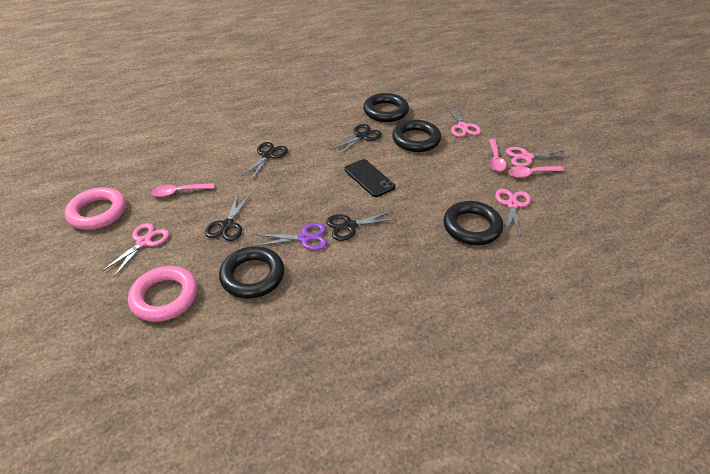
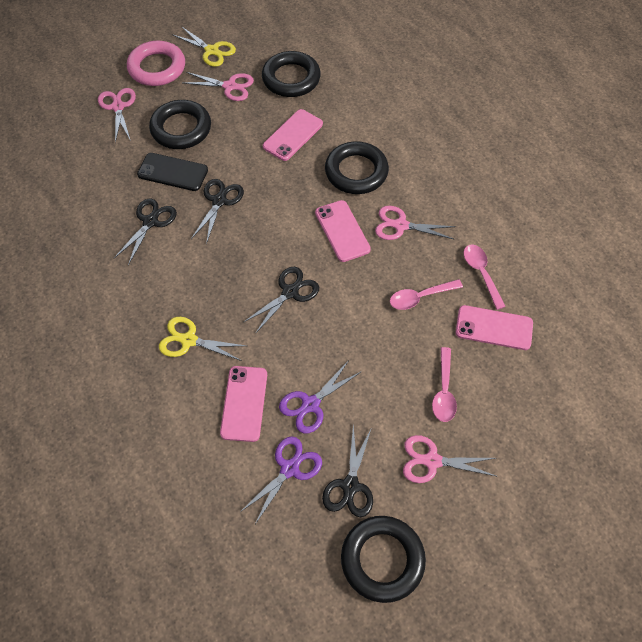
pink phone: 0 -> 4
pink ring: 2 -> 1
purple scissors: 1 -> 2
yellow scissors: 0 -> 2

